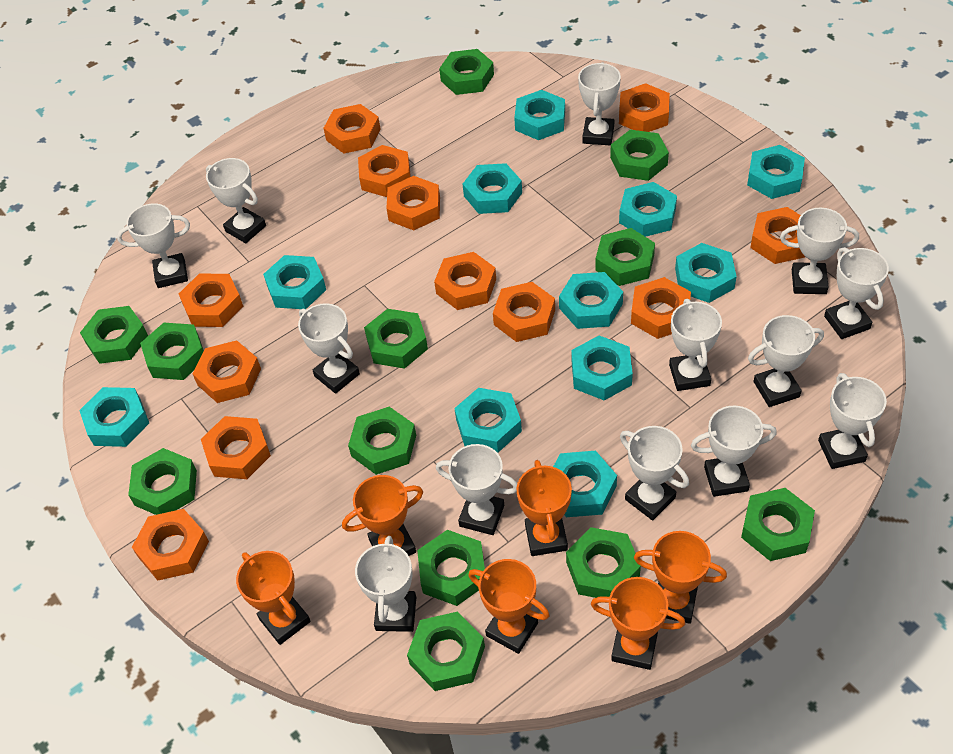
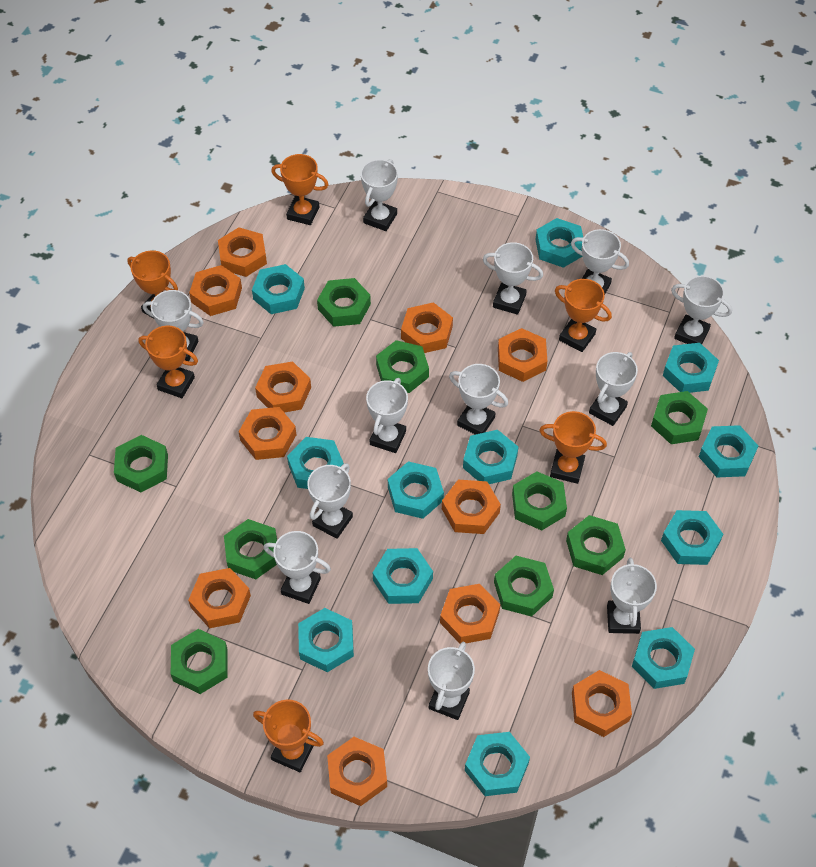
green nut: 12 -> 9
orange nut: 12 -> 11
turquoise nut: 11 -> 12
white trophy: 13 -> 12

